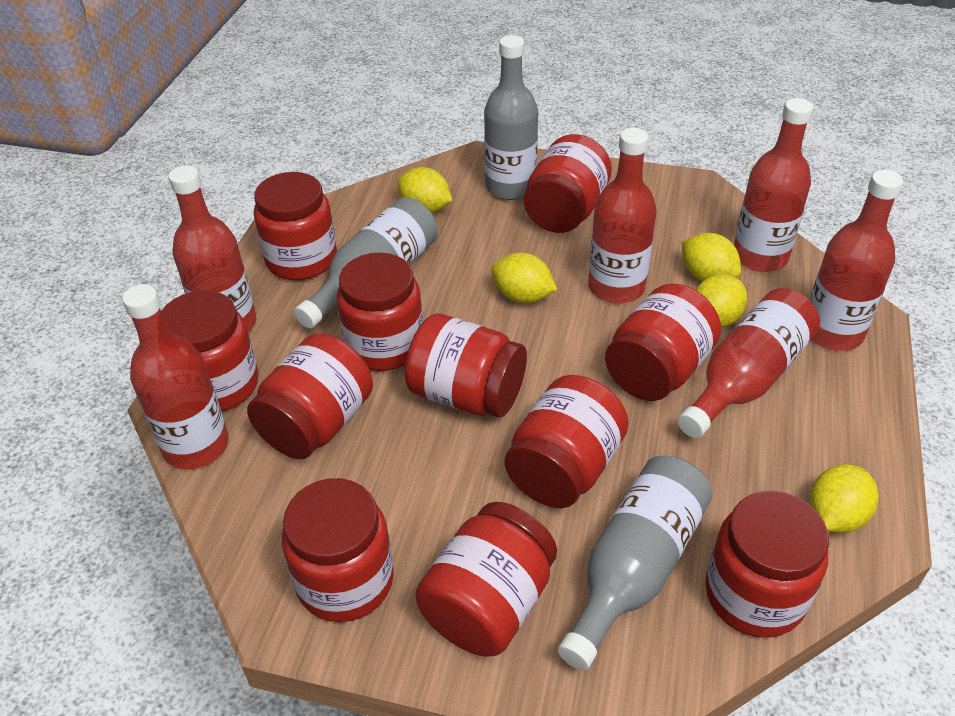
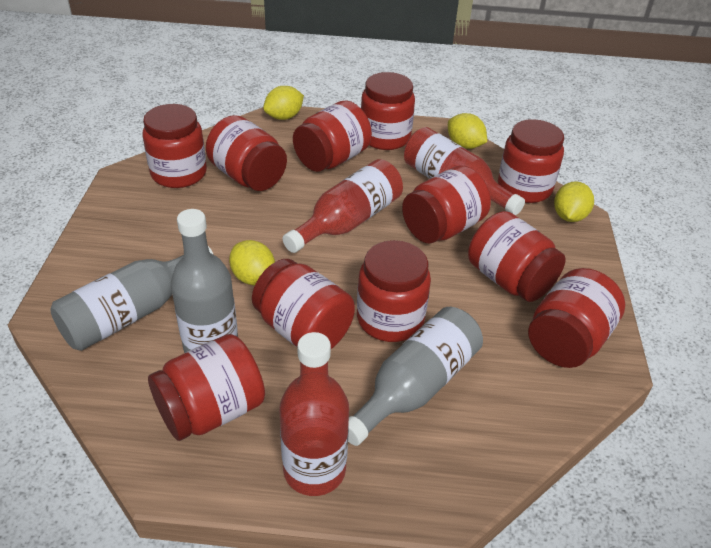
red bottle: 6 -> 3
yellow lemon: 5 -> 4

